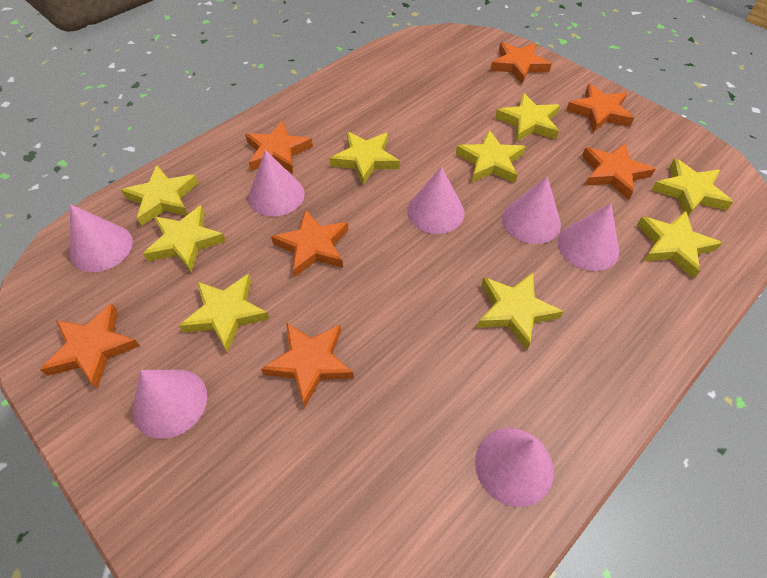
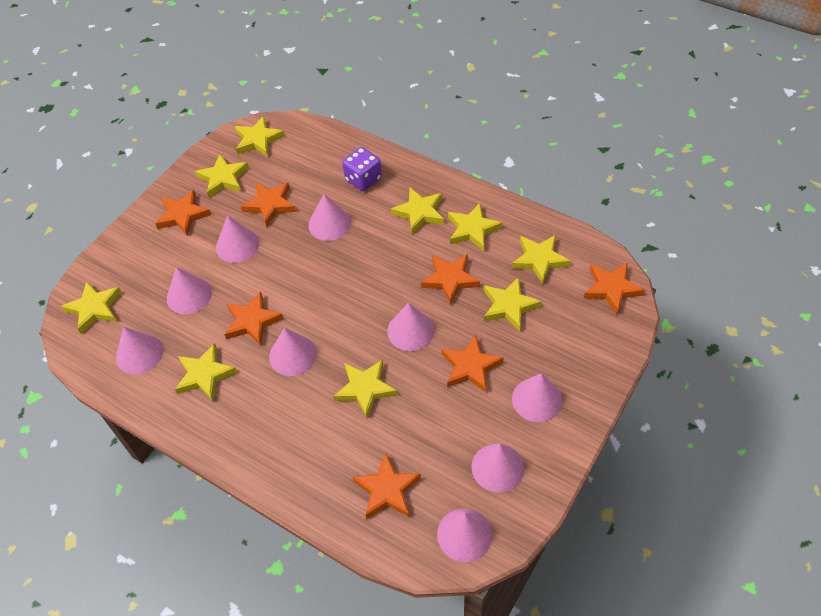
pink cone: 7 -> 9
purple dice: 0 -> 1

